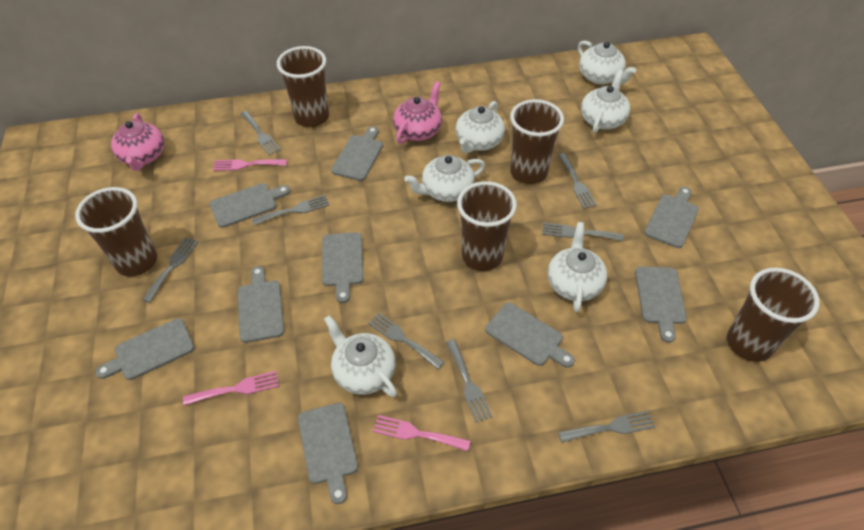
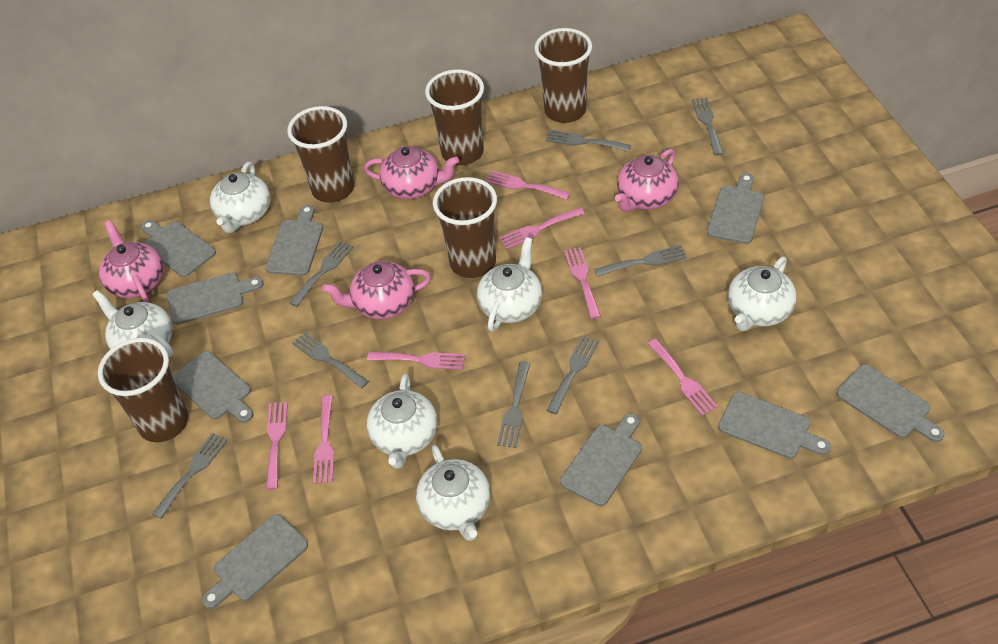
pink fork: 3 -> 7
pink teapot: 2 -> 4

